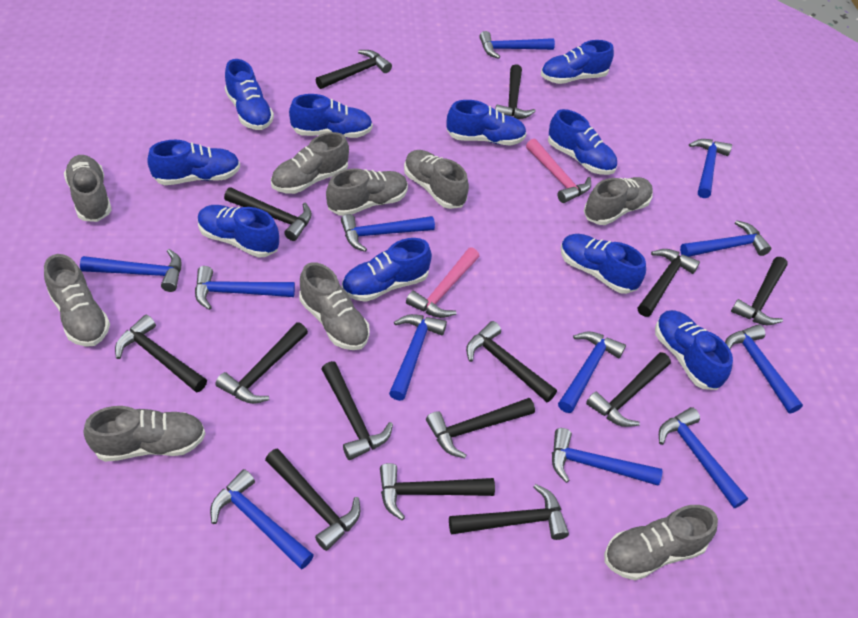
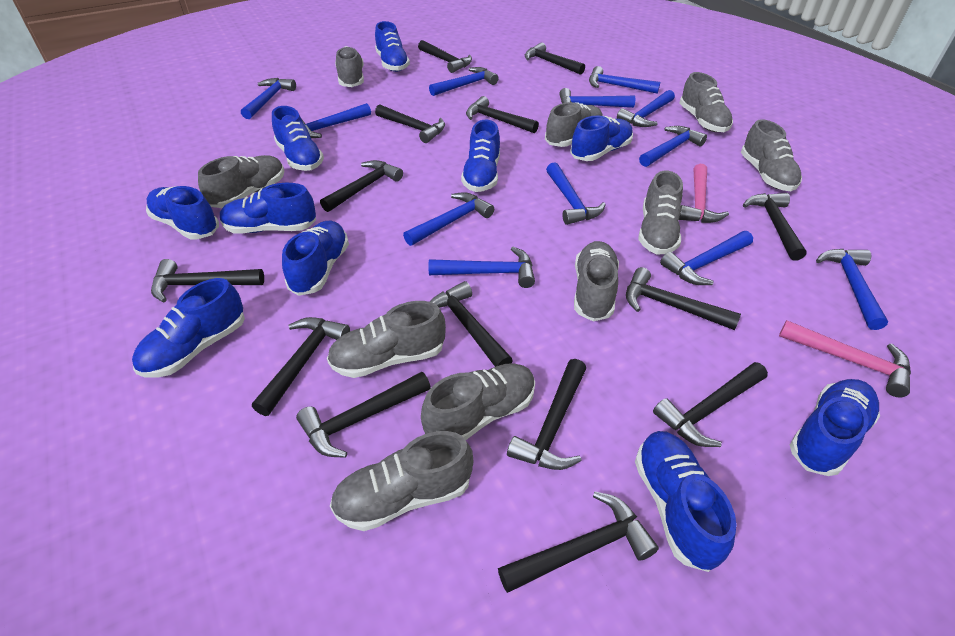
grey shoe: 9 -> 10

